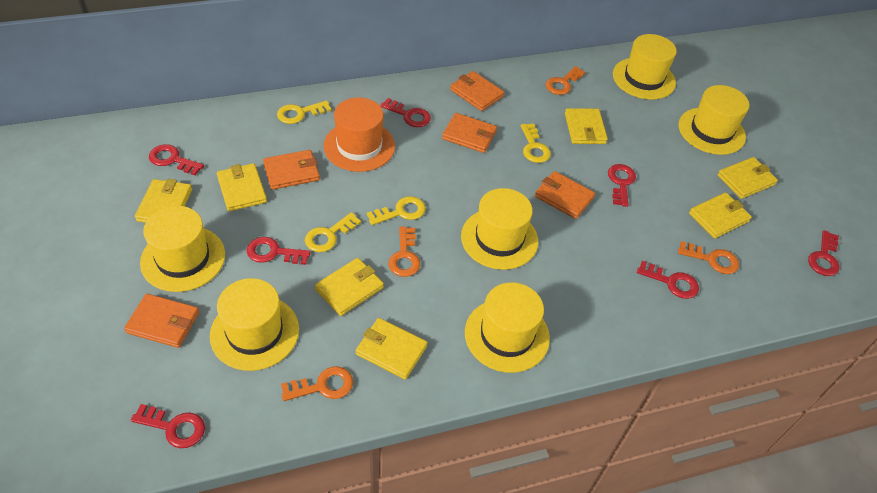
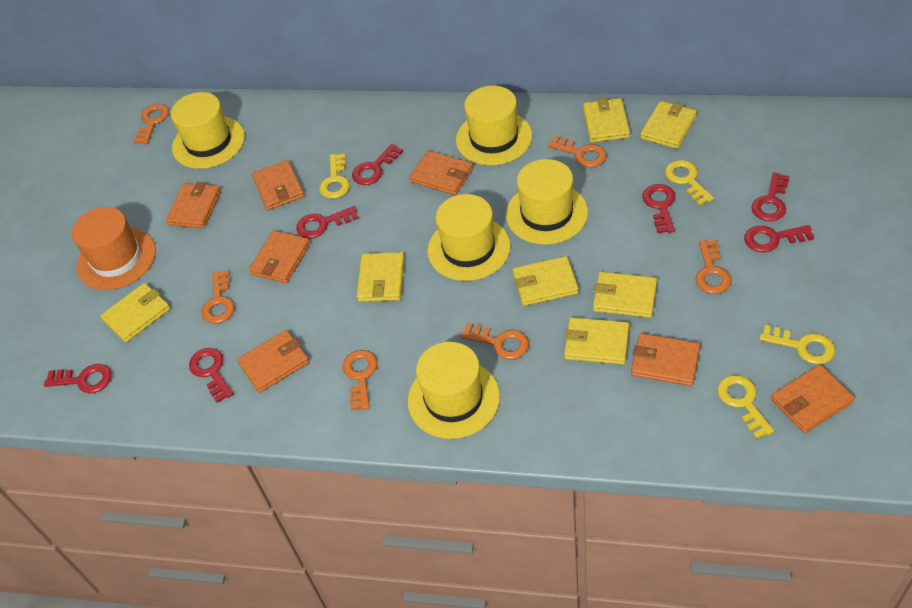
orange key: 4 -> 6
orange wallet: 5 -> 7
yellow hat: 6 -> 5

